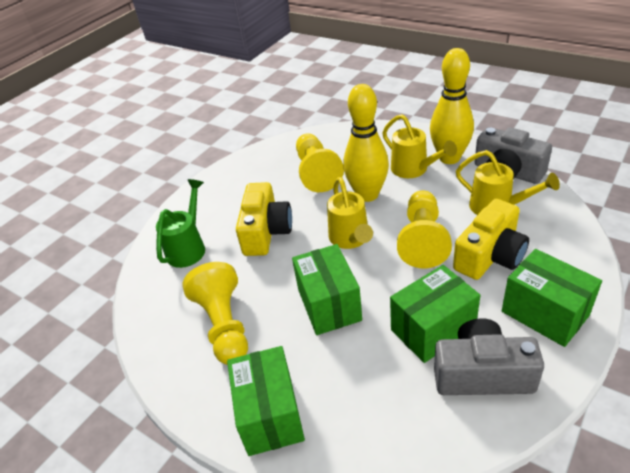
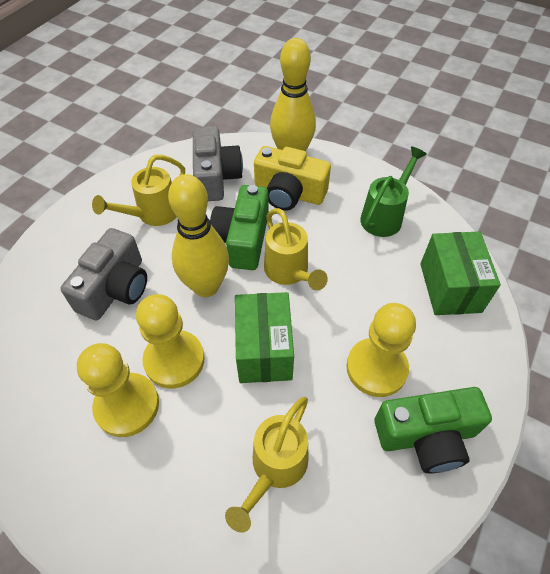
green box: 4 -> 2
green camera: 0 -> 2
yellow camera: 2 -> 1

